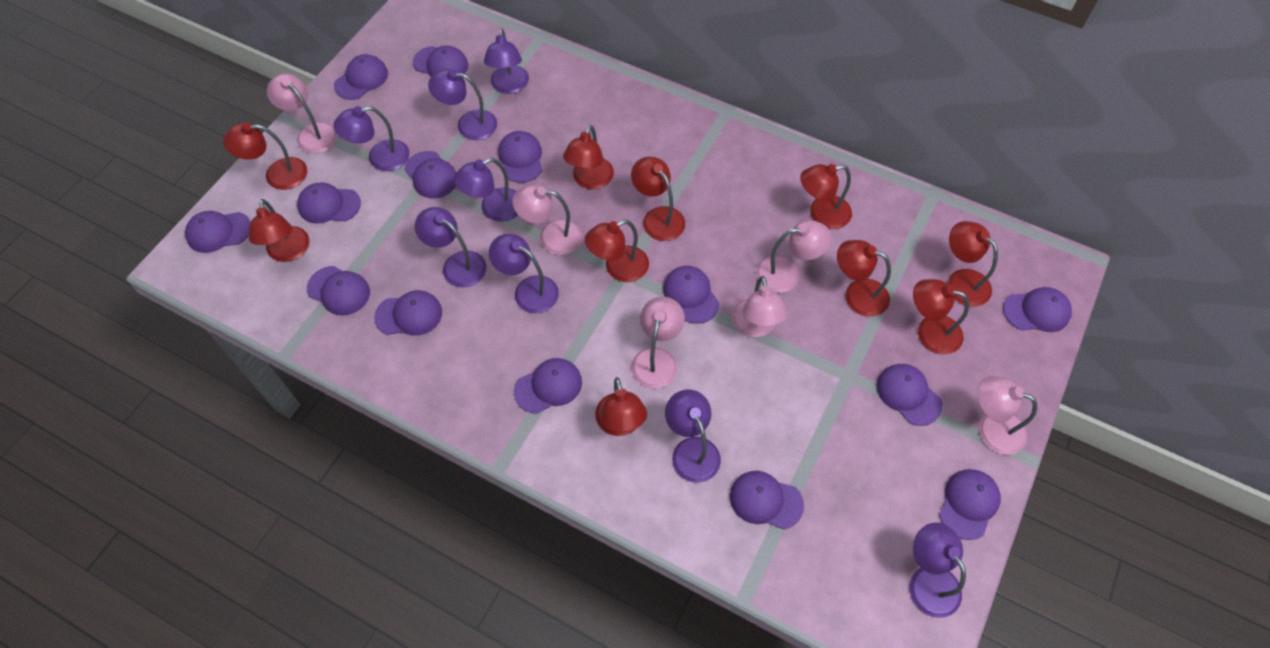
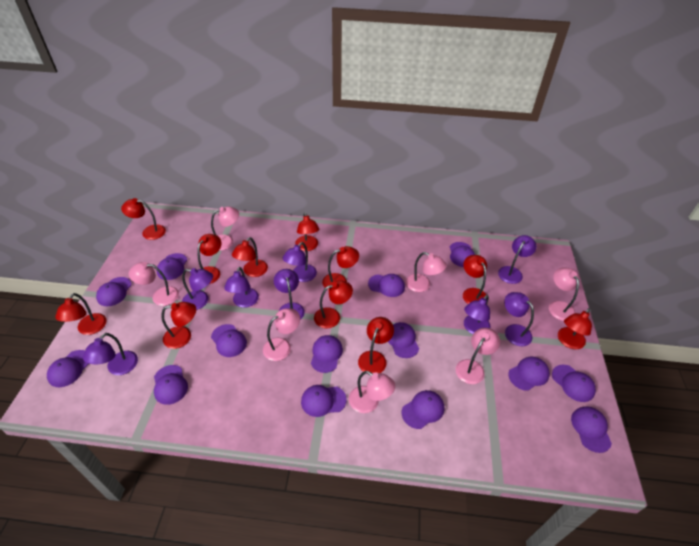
pink lamp: 6 -> 7
red lamp: 10 -> 11

